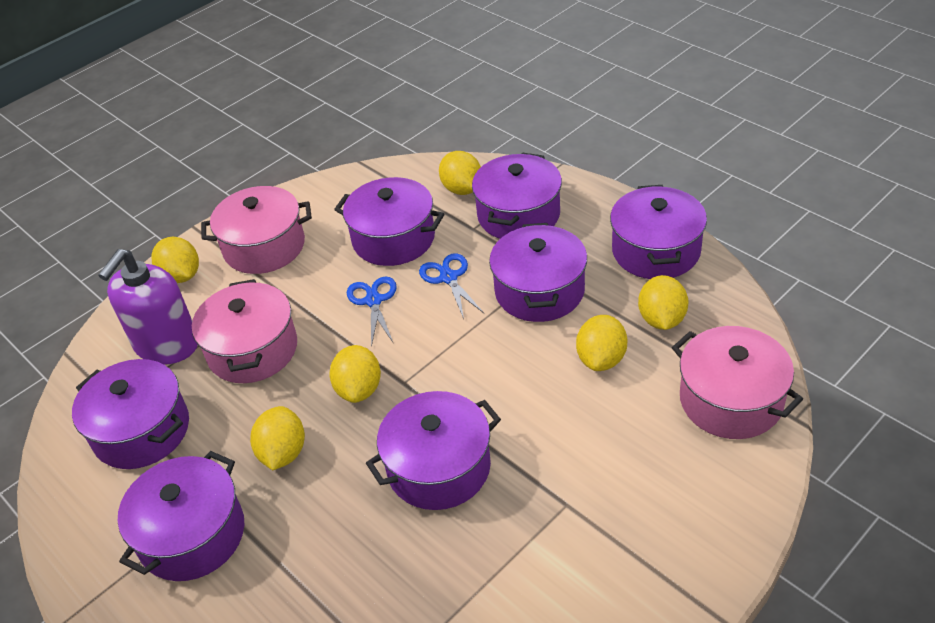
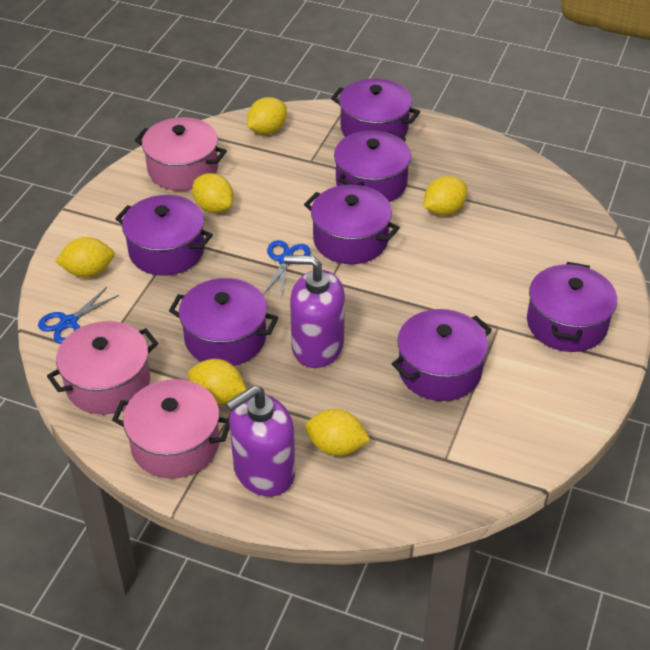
purple soap dispenser: 1 -> 2

